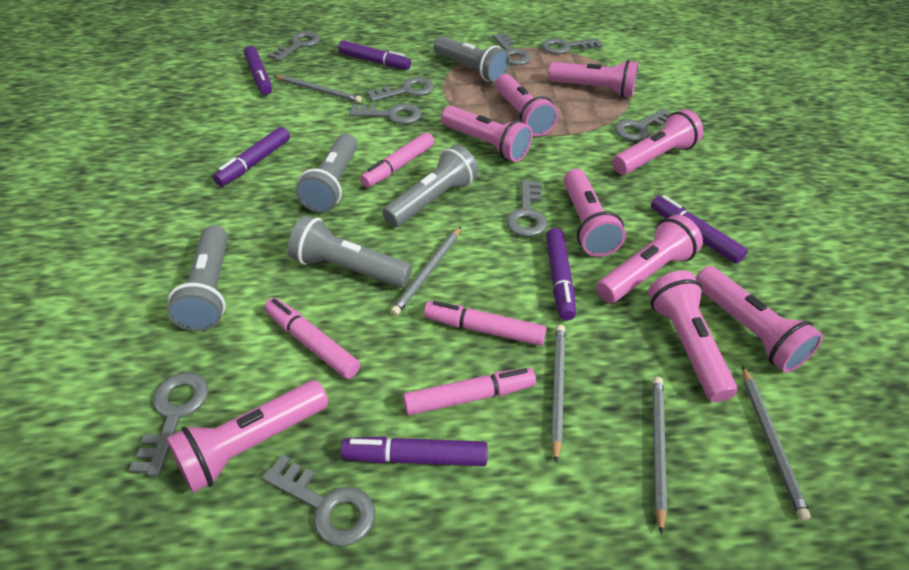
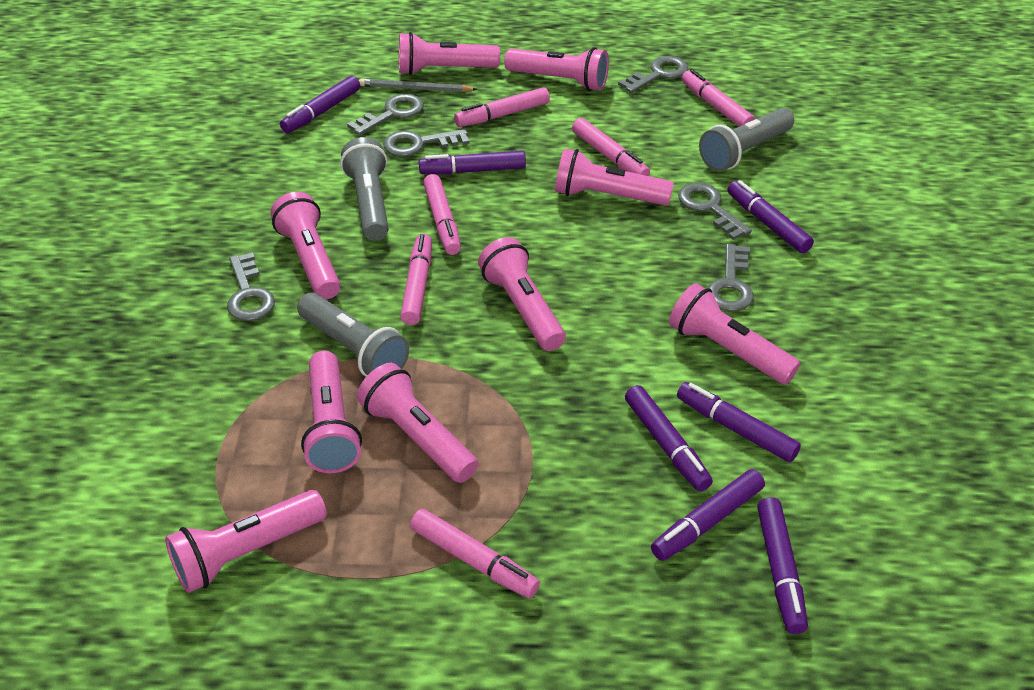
grey flashlight: 5 -> 3
grey key: 9 -> 6
grey pencil: 5 -> 1
pink marker: 4 -> 6
purple marker: 6 -> 7

